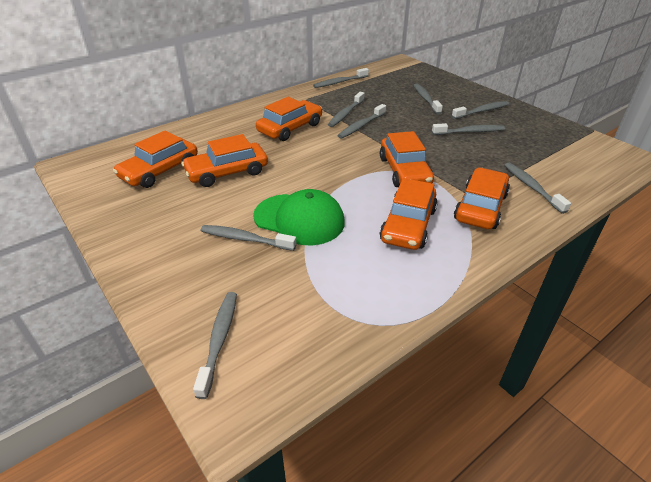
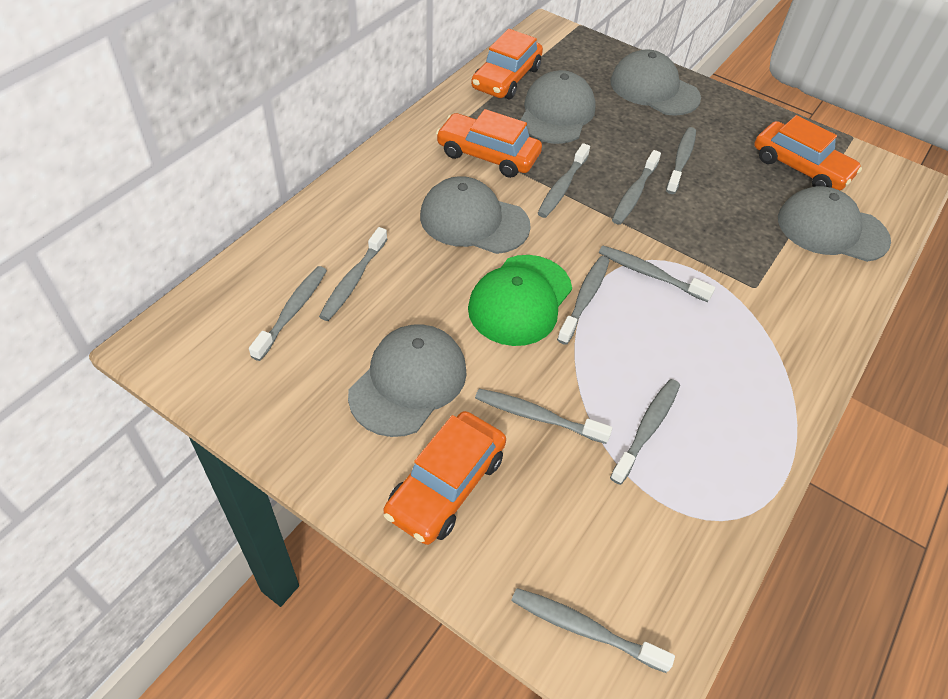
grey cap: 0 -> 5
grey toothbrush: 9 -> 10
orange car: 6 -> 4

